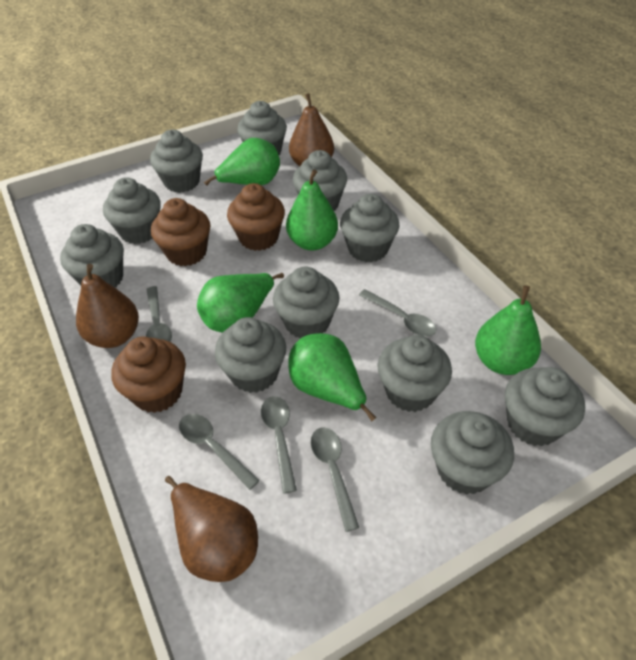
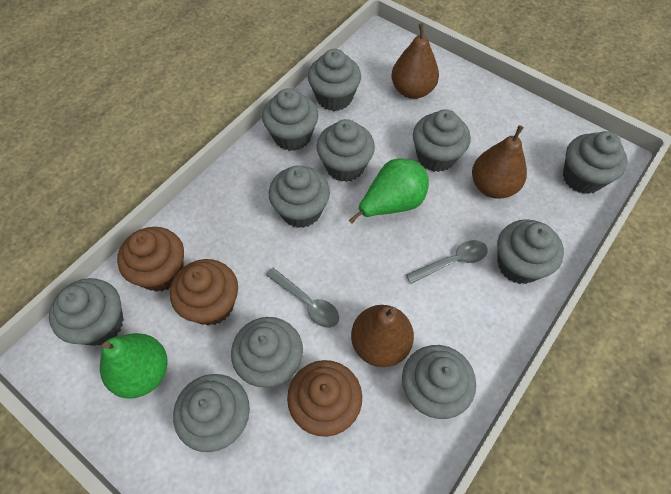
green pear: 5 -> 2
grey spoon: 5 -> 2

